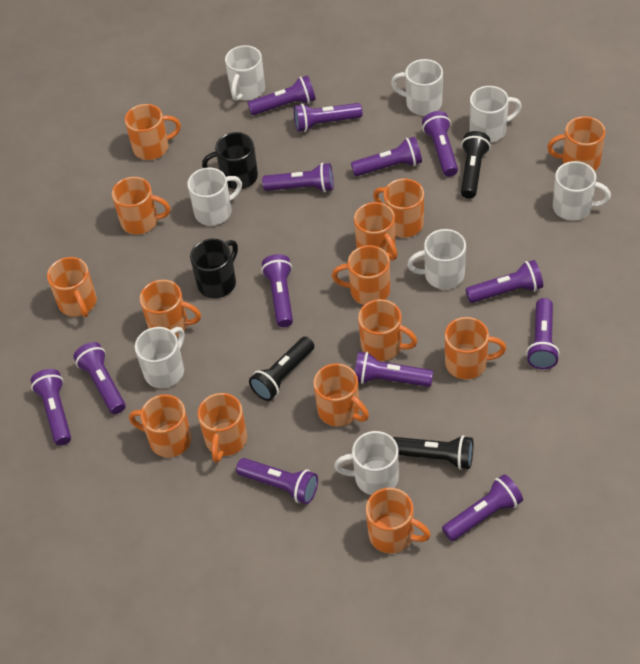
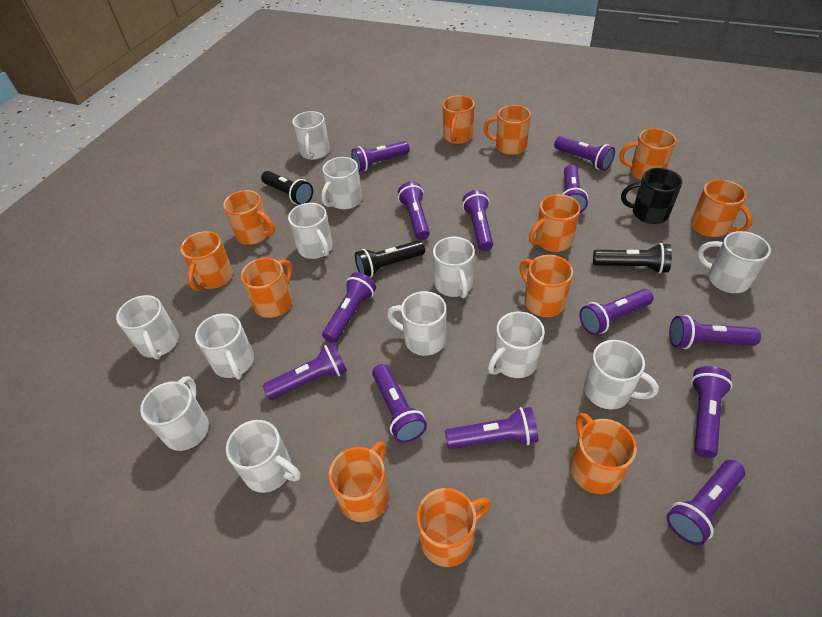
black mug: 2 -> 1
orange mug: 14 -> 12
white mug: 8 -> 12

